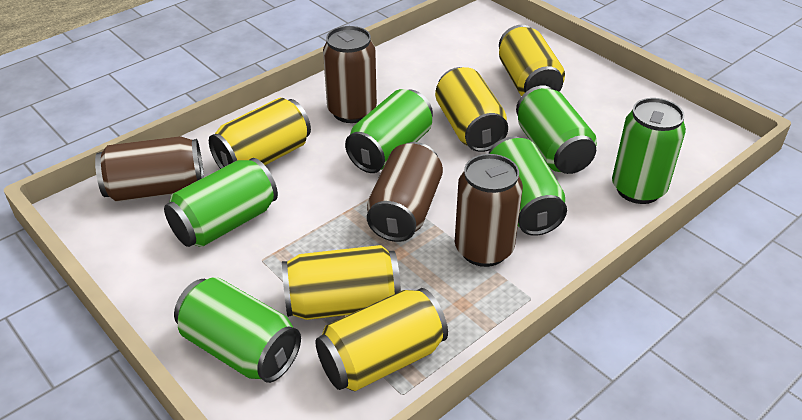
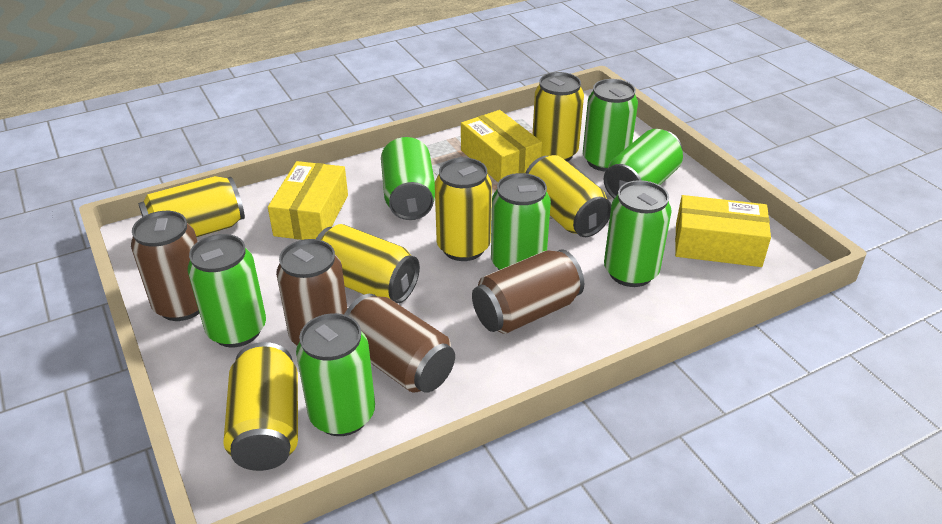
green can: 6 -> 7
yellow box: 0 -> 3
yellow can: 5 -> 6

